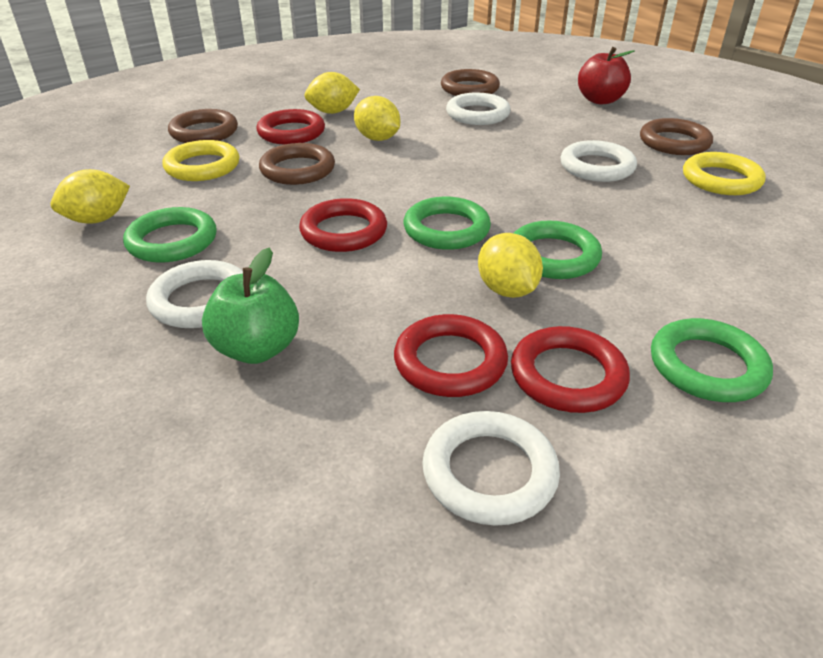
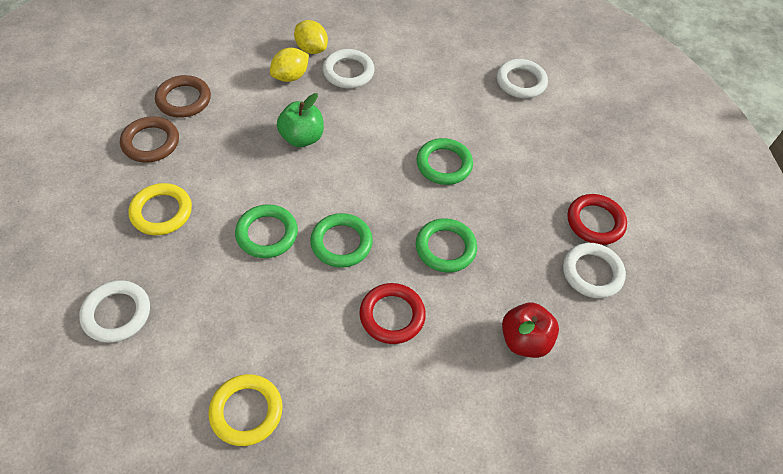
brown ring: 4 -> 2
red ring: 4 -> 2
yellow lemon: 4 -> 2

